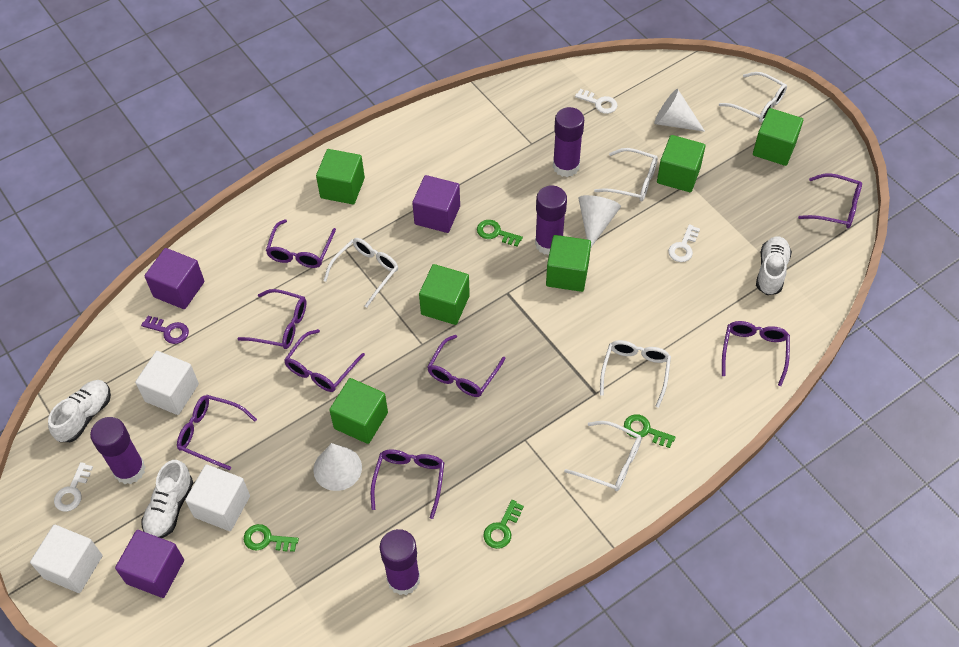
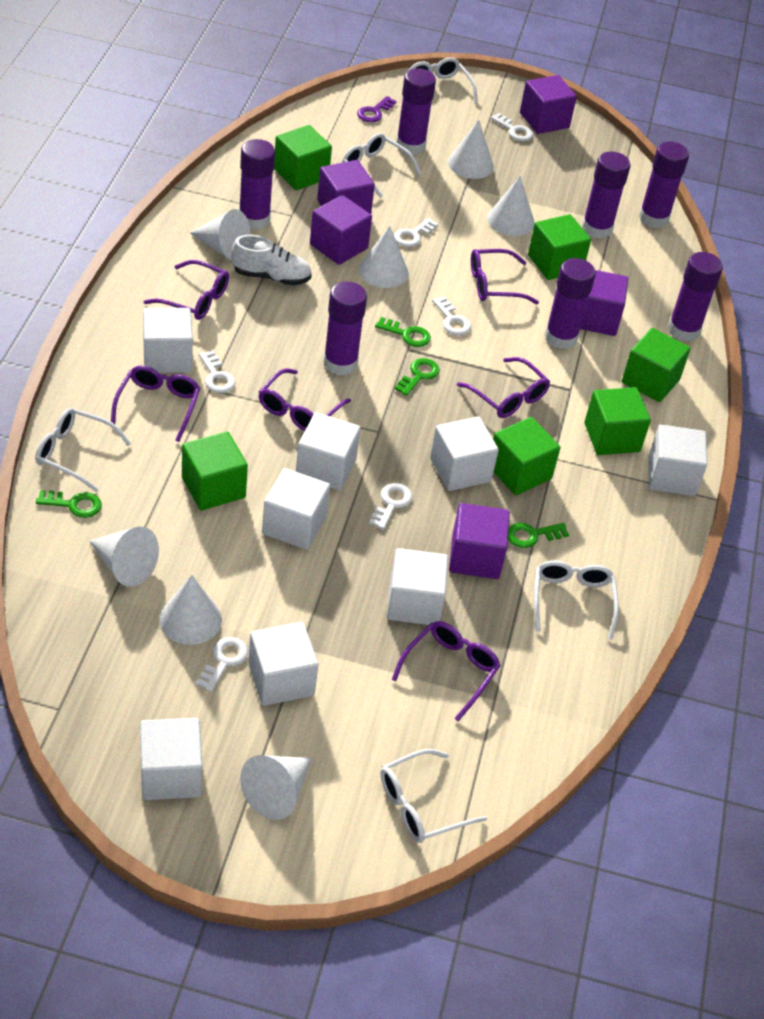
purple cube: 3 -> 5
purple glasses: 8 -> 6
purple glue stick: 4 -> 7
white cone: 3 -> 7
white cube: 3 -> 8
white key: 3 -> 6
white shoe: 3 -> 1

